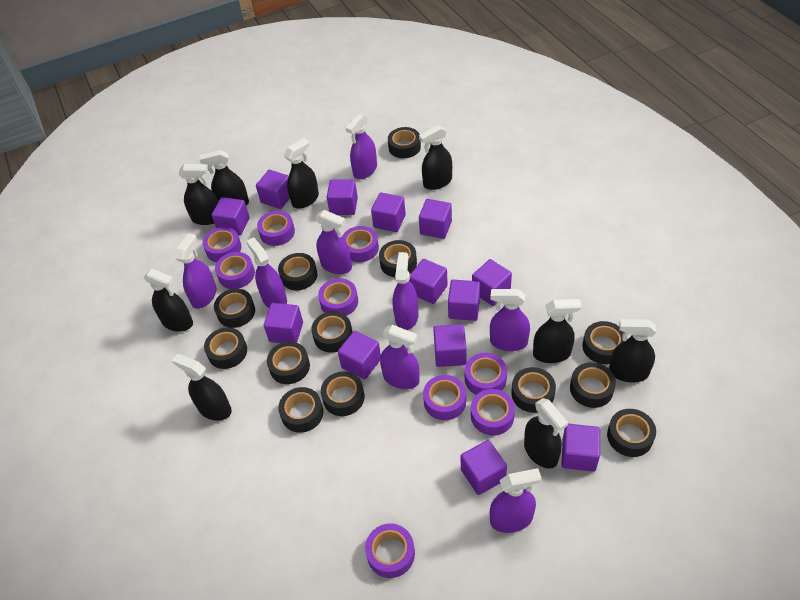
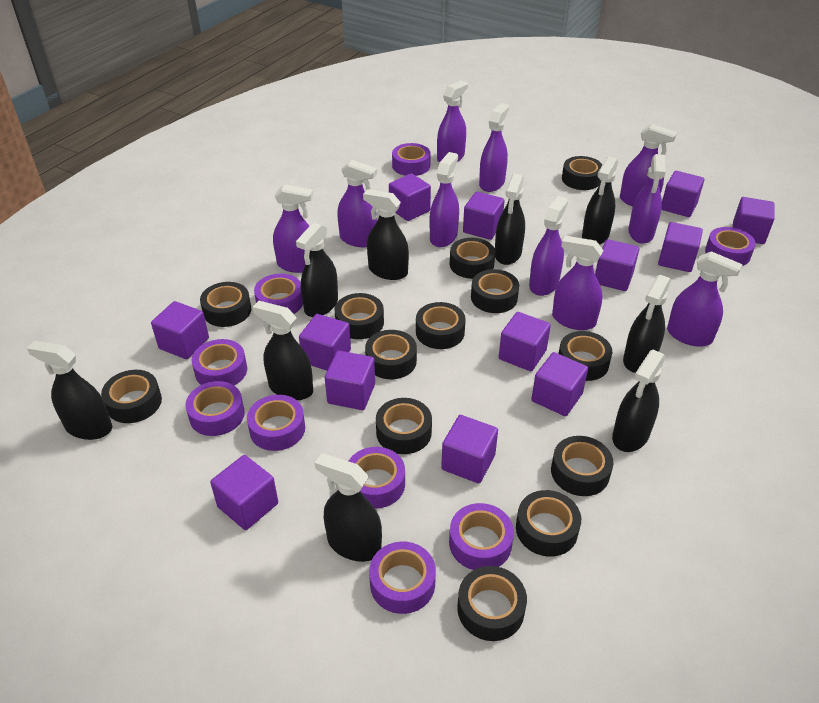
purple spray bottle: 8 -> 10

